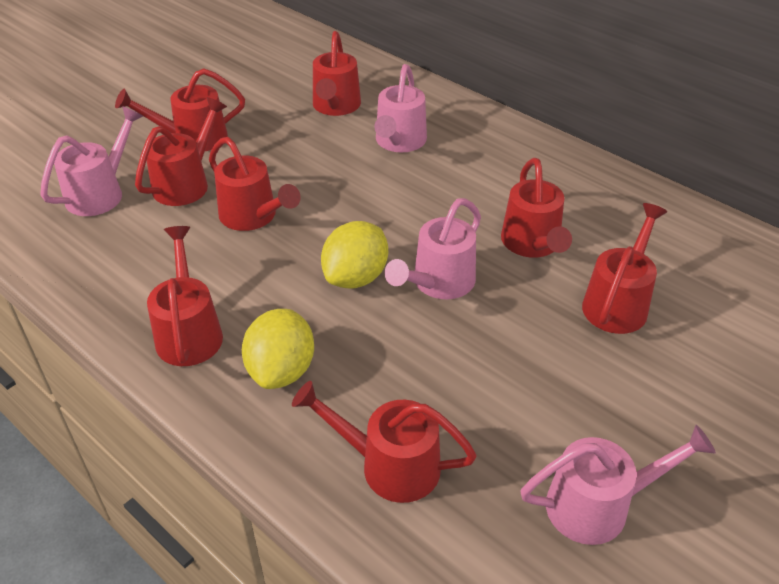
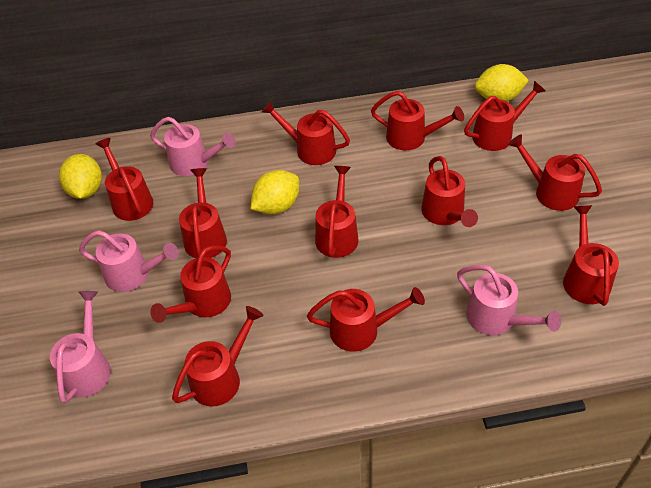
red watering can: 8 -> 12
yellow lemon: 2 -> 3

